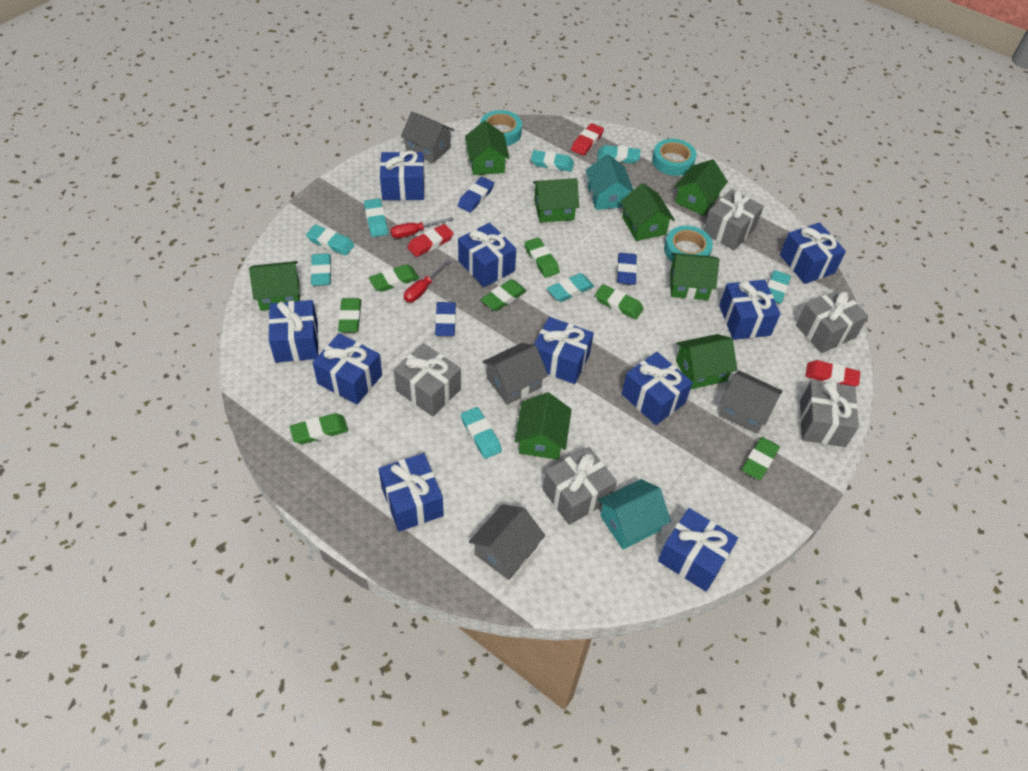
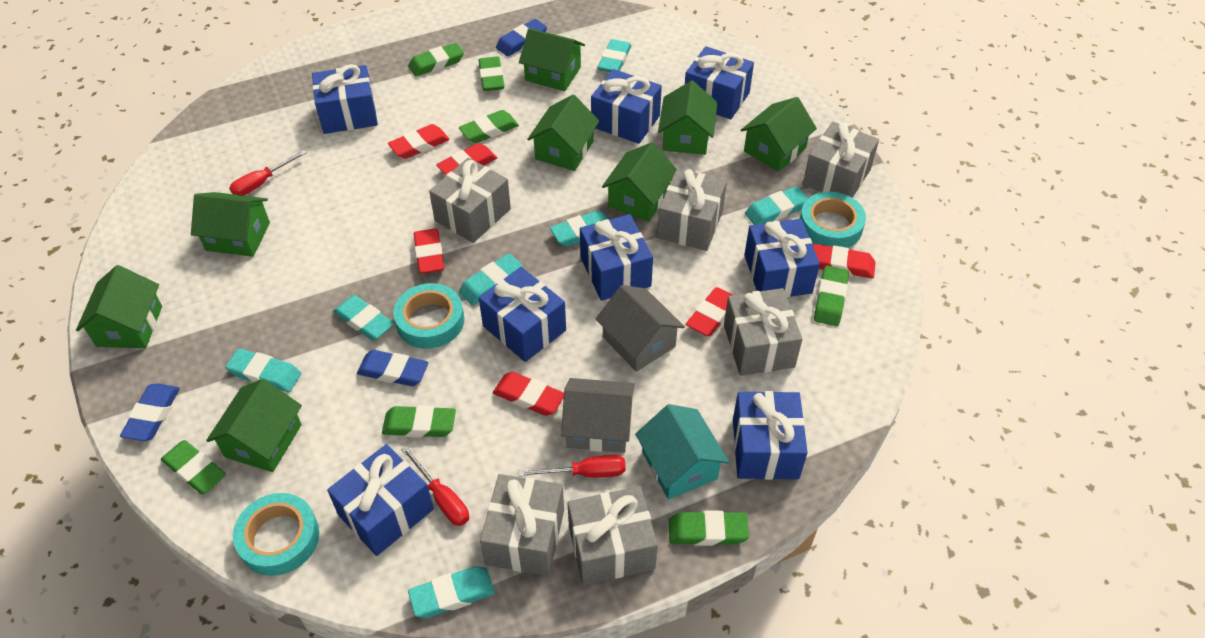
blue gift: 10 -> 8
grey gift: 5 -> 6
grey house: 4 -> 2
red eraser: 3 -> 6
red screwdriver: 2 -> 3
turquoise eraser: 8 -> 7
turquoise house: 2 -> 1

